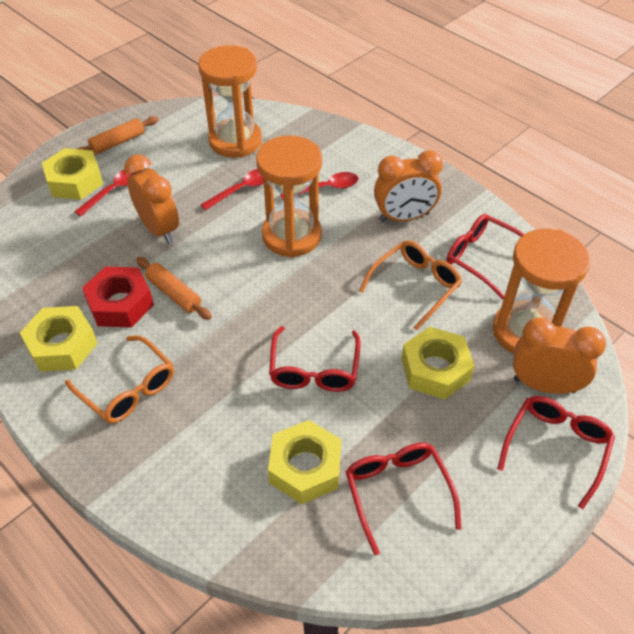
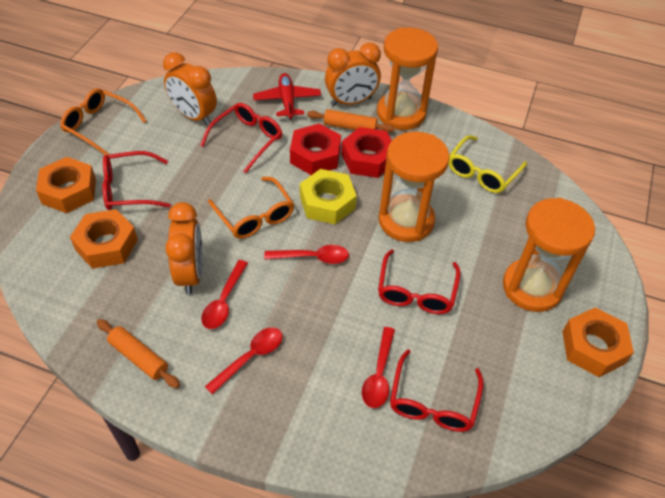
orange nut: 0 -> 3
red nut: 1 -> 2
red plane: 0 -> 1
red spoon: 3 -> 4
yellow glasses: 0 -> 1
yellow nut: 4 -> 1

